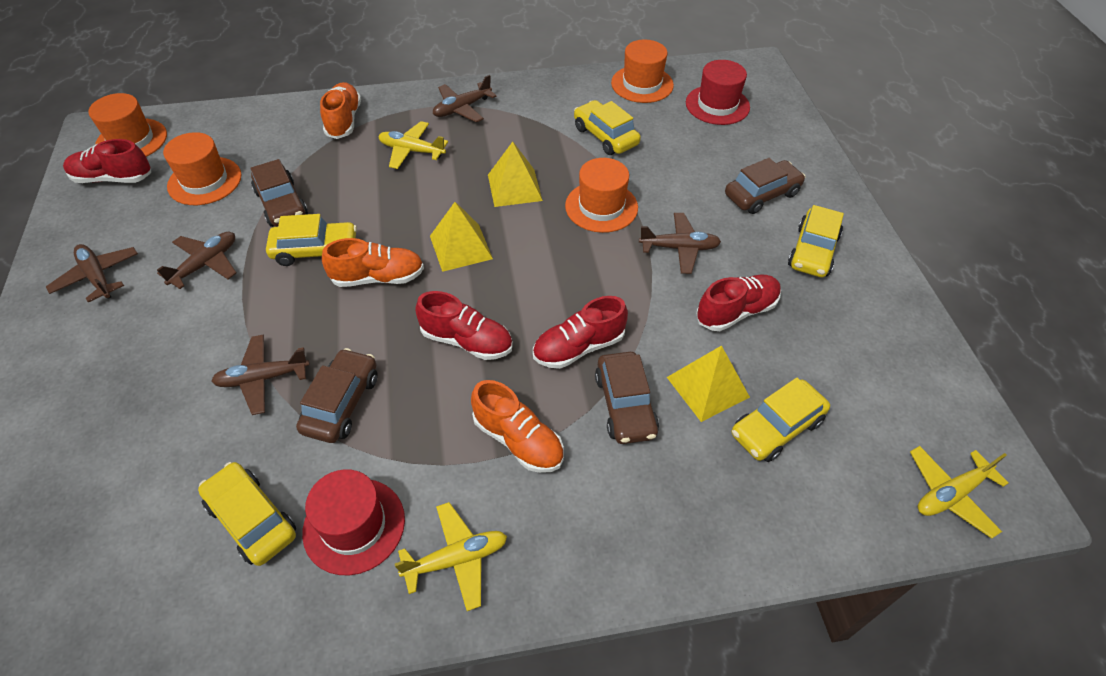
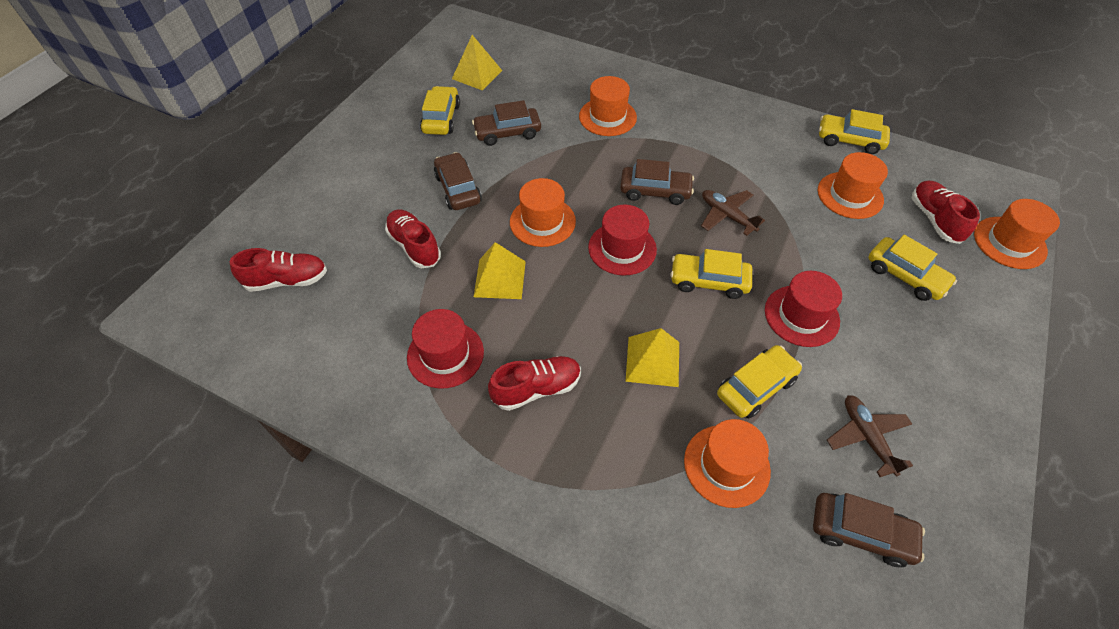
brown plane: 5 -> 2
orange hat: 4 -> 5
orange shoe: 3 -> 0
red hat: 2 -> 3
yellow plane: 3 -> 0

